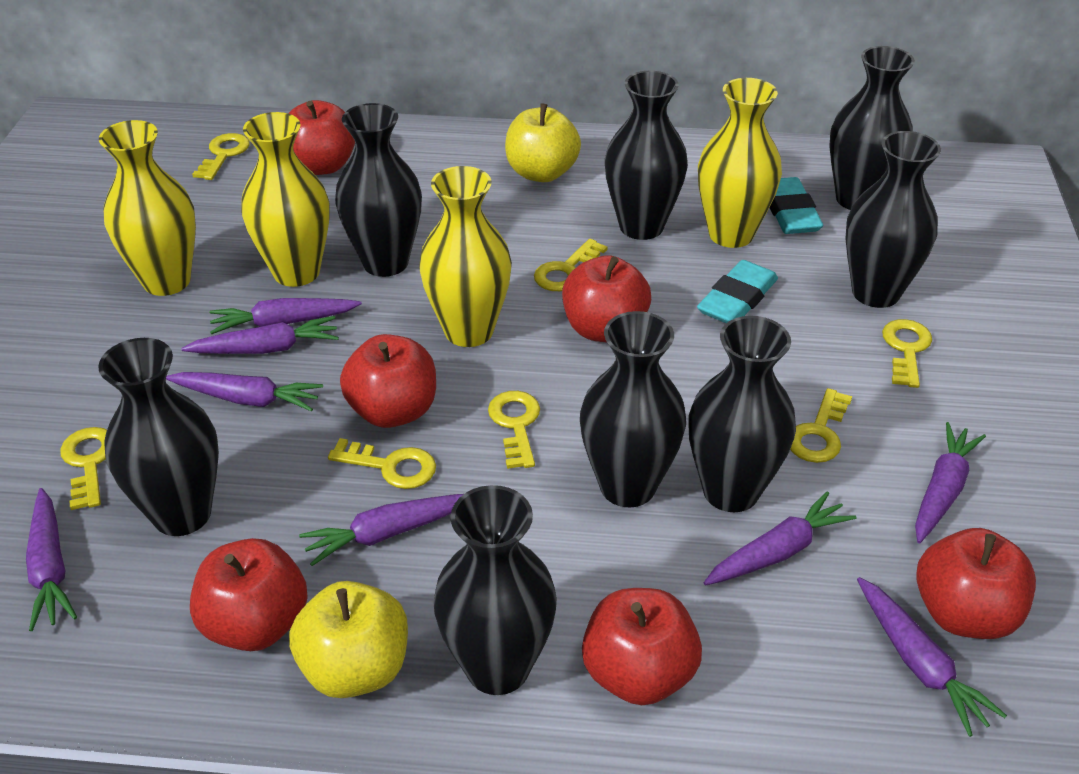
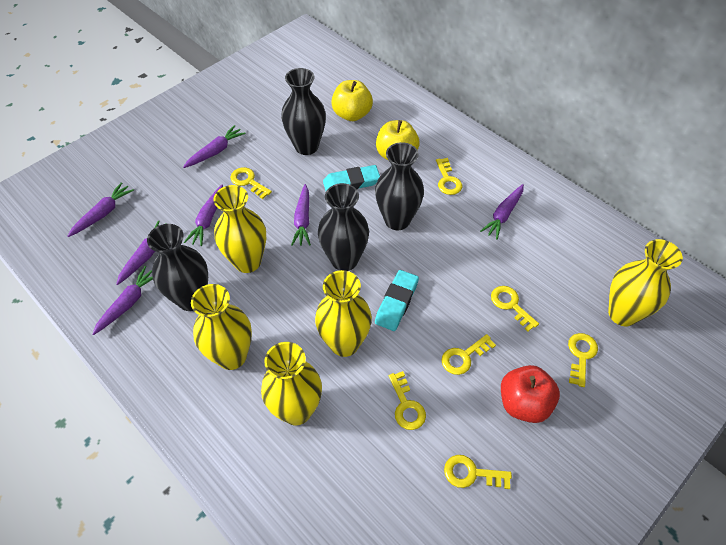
black vase: 8 -> 4
purple carrot: 8 -> 7
red apple: 6 -> 1
yellow vase: 4 -> 5

